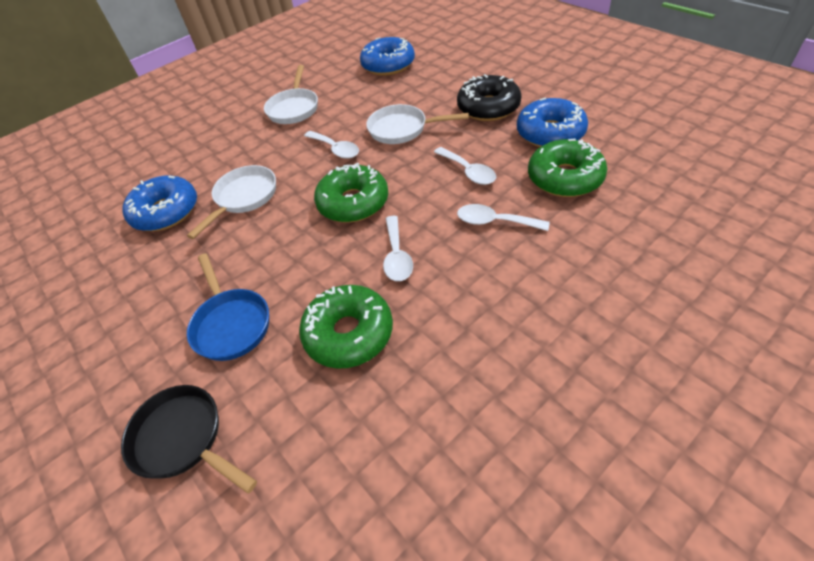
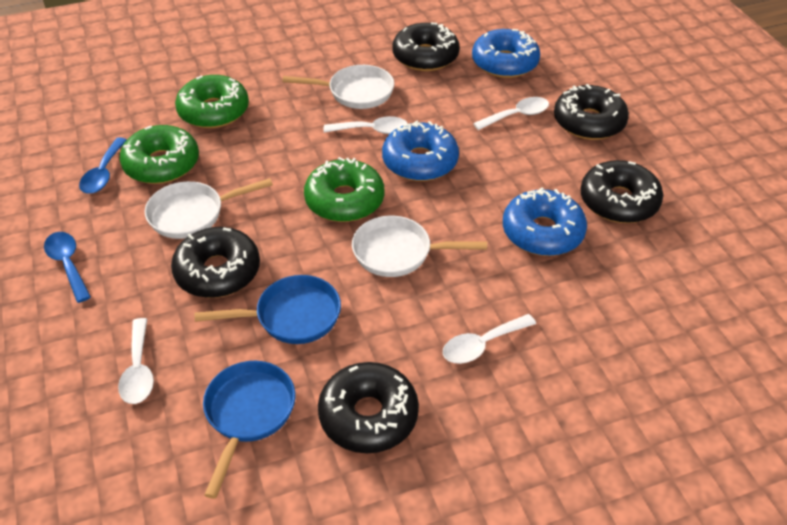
black donut: 1 -> 5
black pan: 1 -> 0
blue pan: 1 -> 2
blue spoon: 0 -> 2

